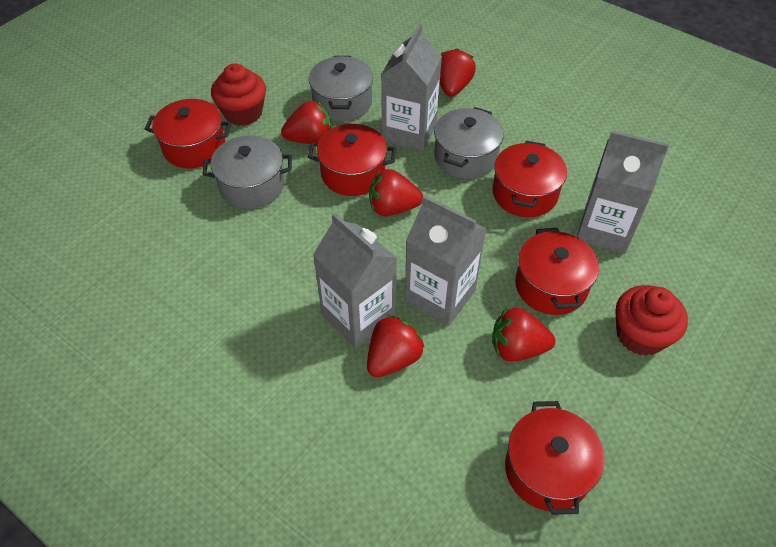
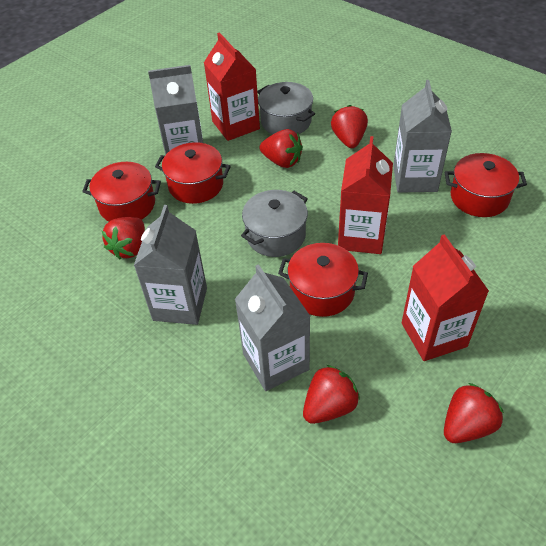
grey pot: 3 -> 2
red carton: 0 -> 3
red cupcake: 2 -> 0
red pot: 5 -> 4

